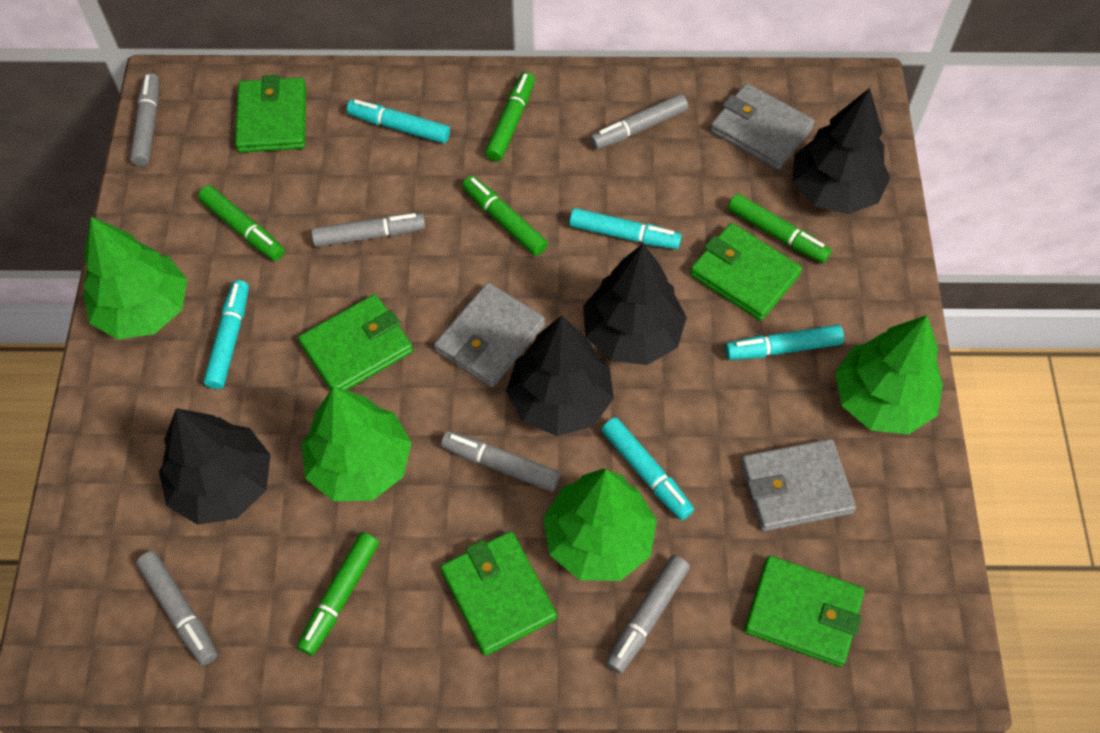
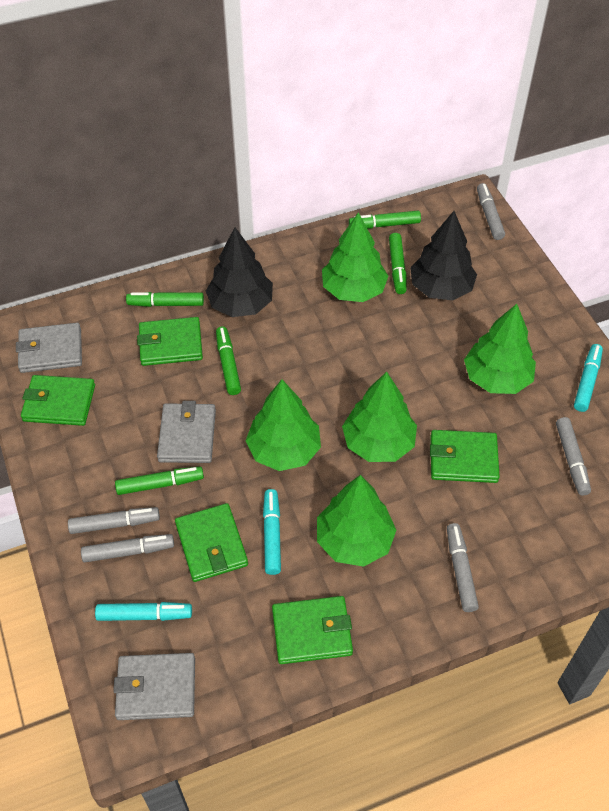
black tree: 4 -> 2
green tree: 4 -> 5
grey marker: 6 -> 5
turquoise marker: 5 -> 3

